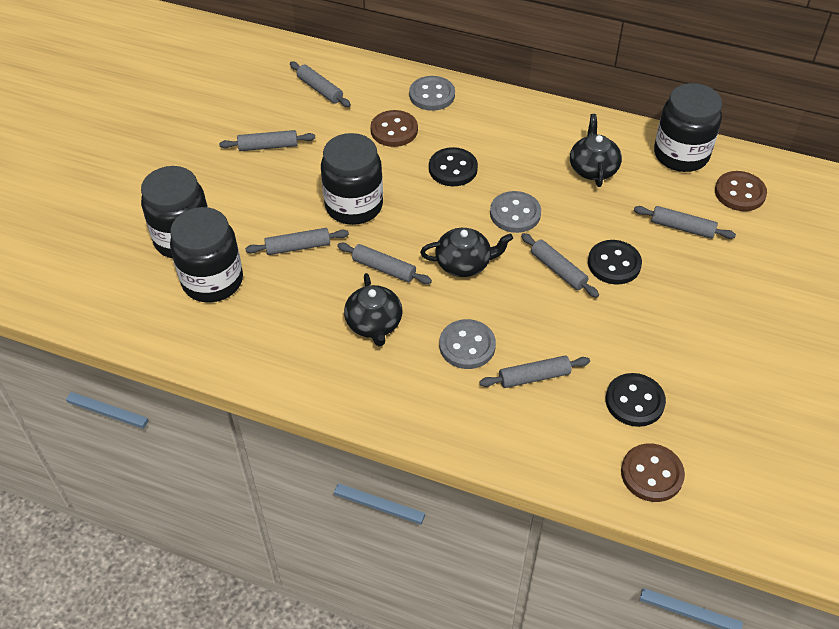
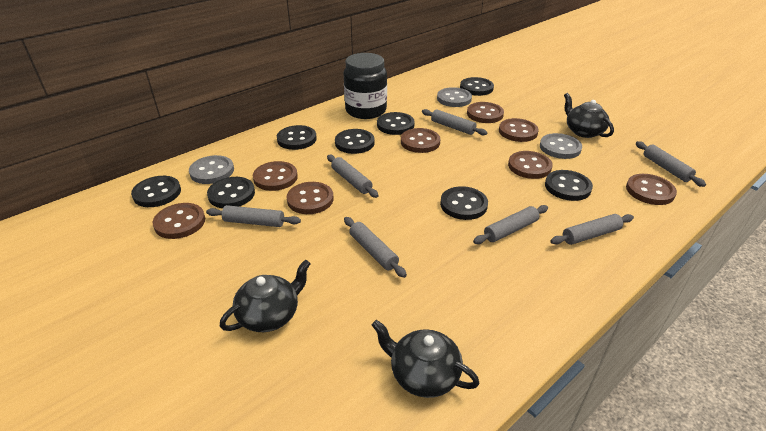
black button: 3 -> 8
black jar: 4 -> 1
brown button: 3 -> 8

